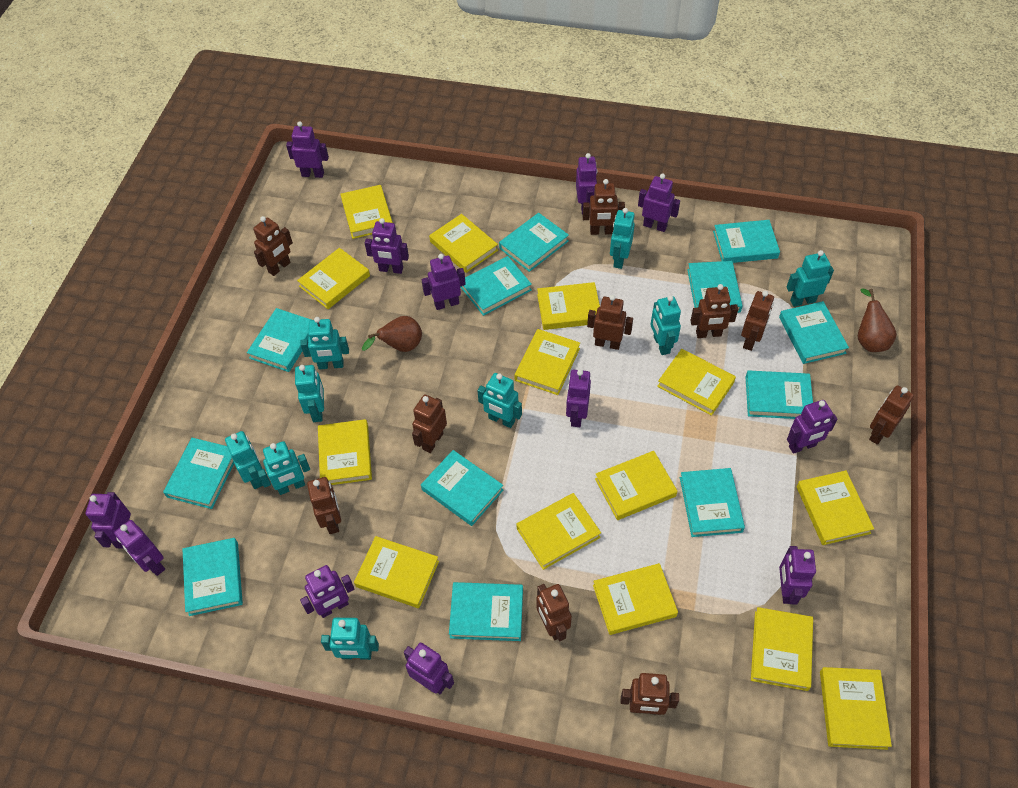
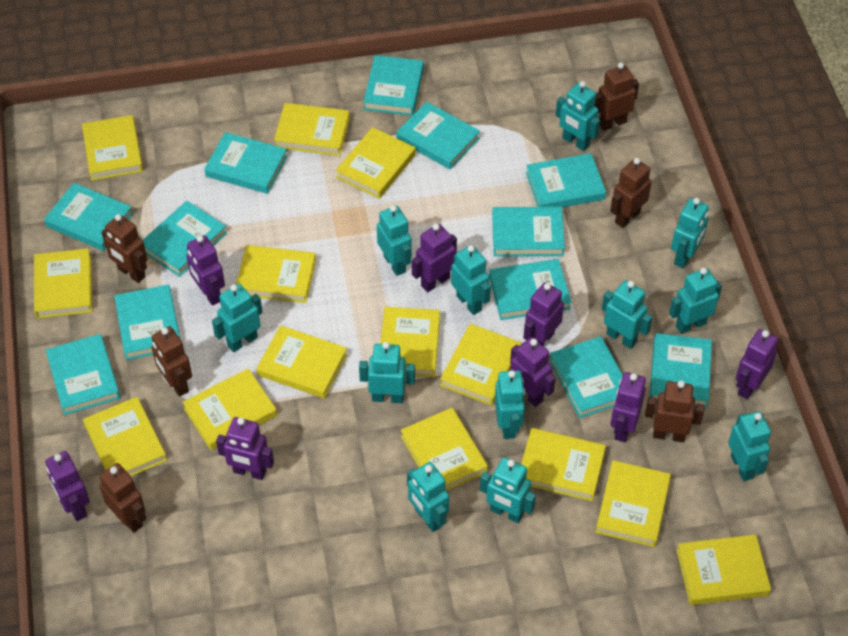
brown pear: 2 -> 0
brown robot: 10 -> 6
purple robot: 12 -> 8
turquoise robot: 9 -> 12

